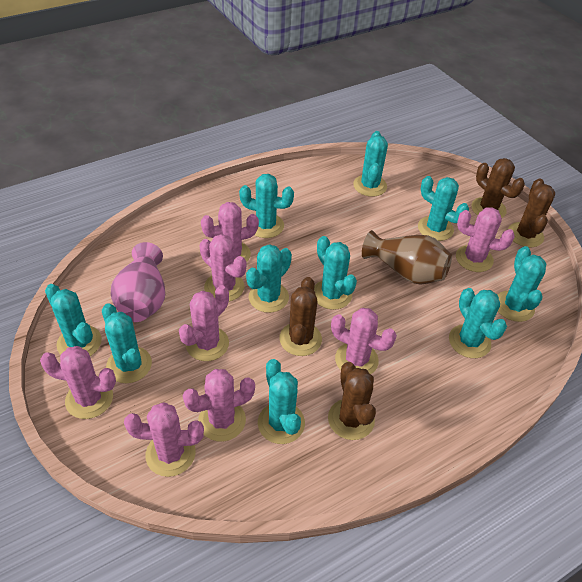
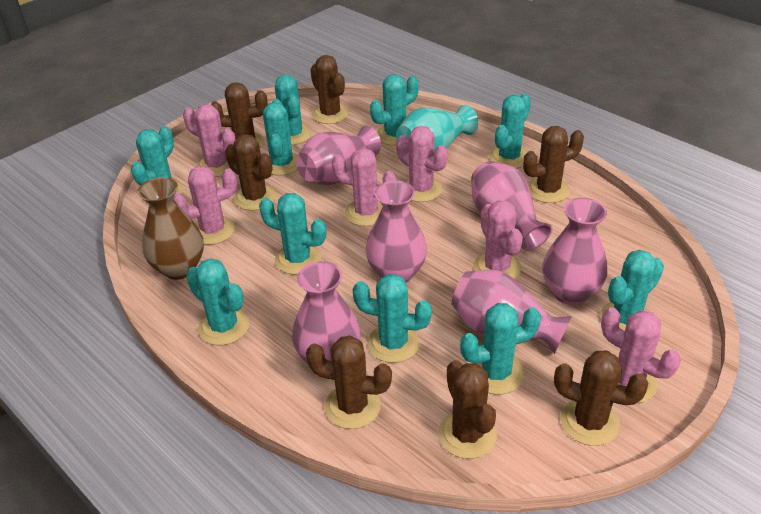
brown cactus: 4 -> 7
pink cactus: 8 -> 6
pink vase: 1 -> 6
turquoise vase: 0 -> 1

